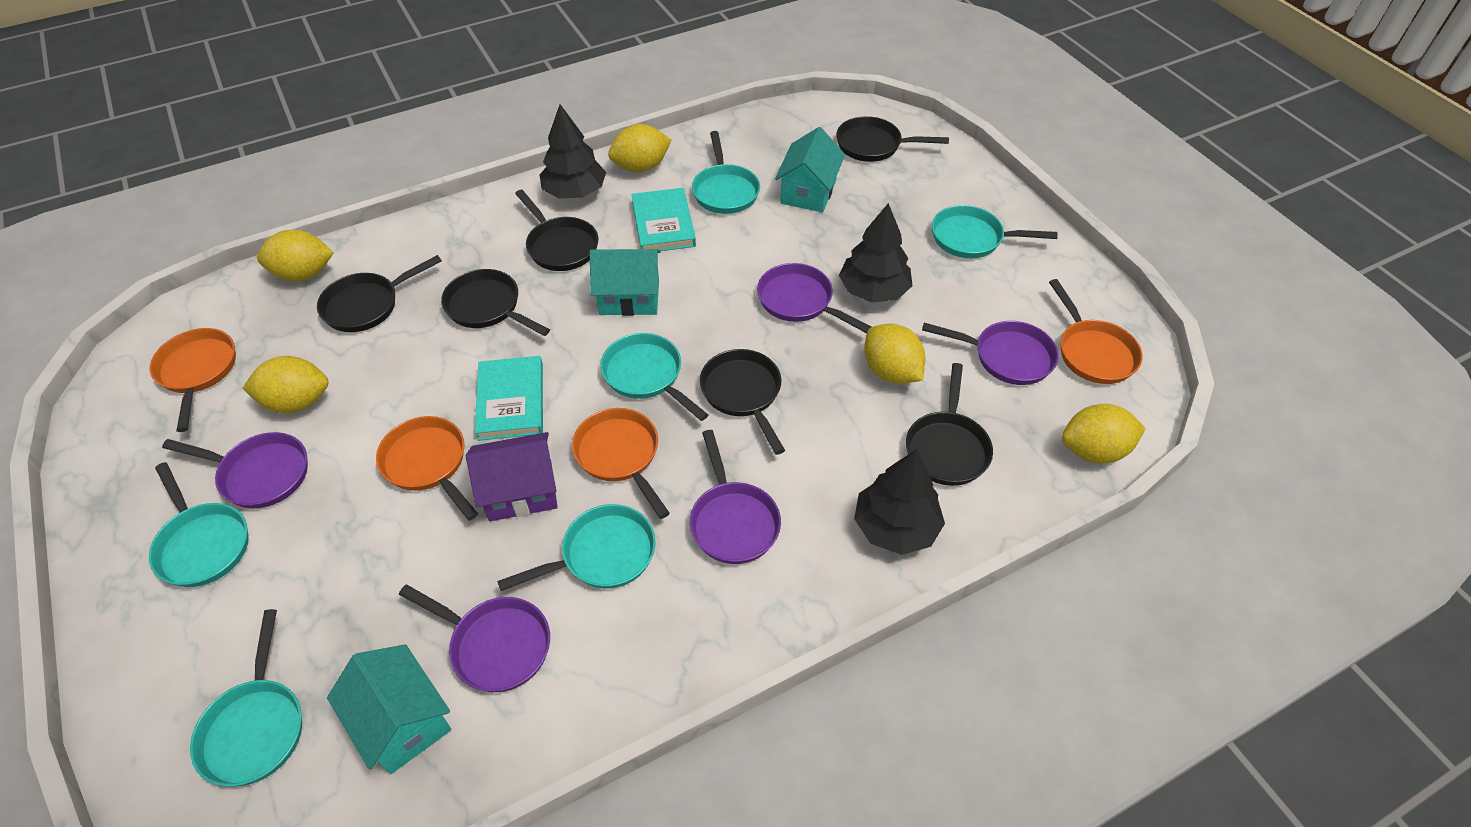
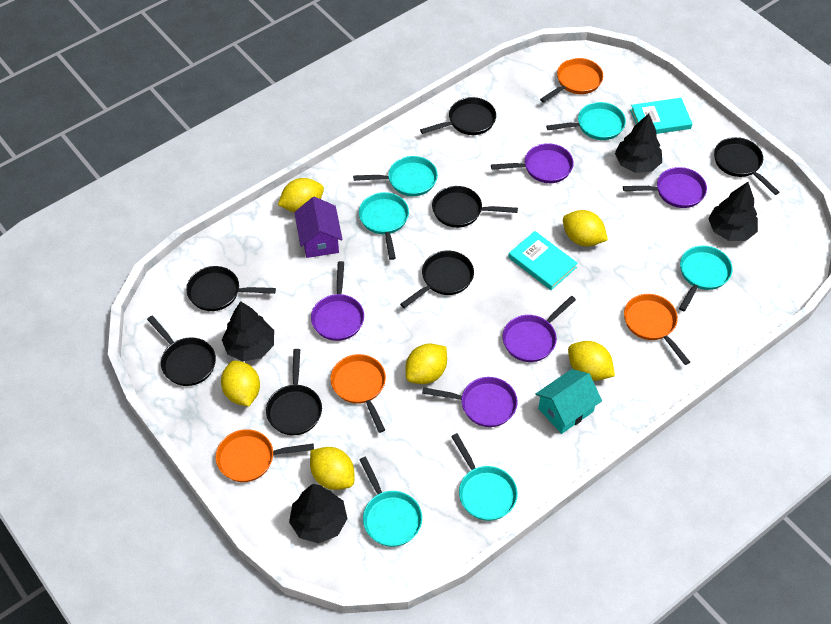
black pan: 6 -> 7
black tree: 3 -> 4
turquoise house: 3 -> 1
yellow lemon: 5 -> 6

